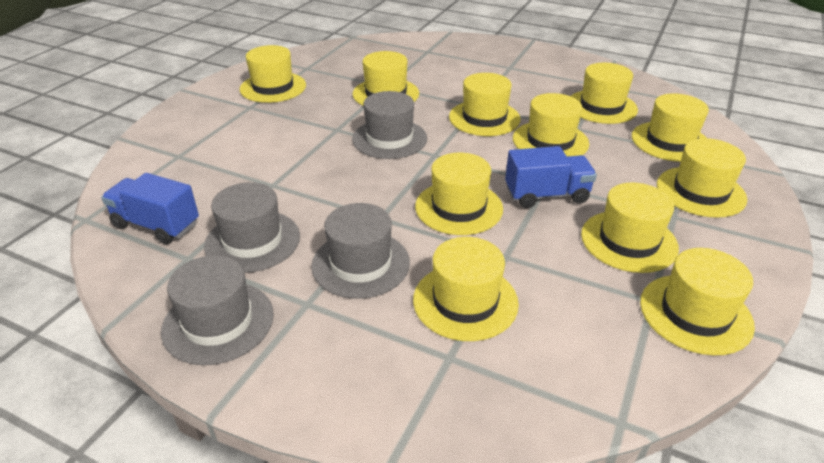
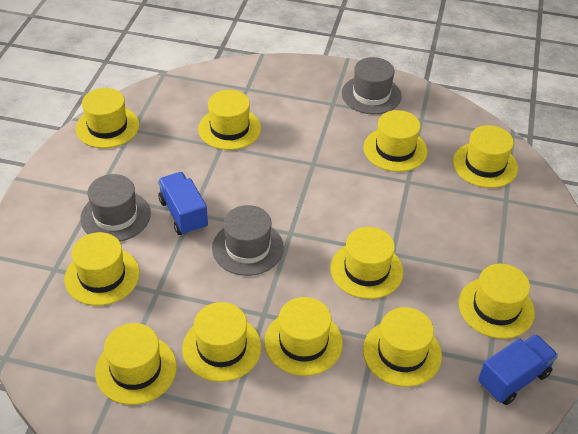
grey hat: 4 -> 3

